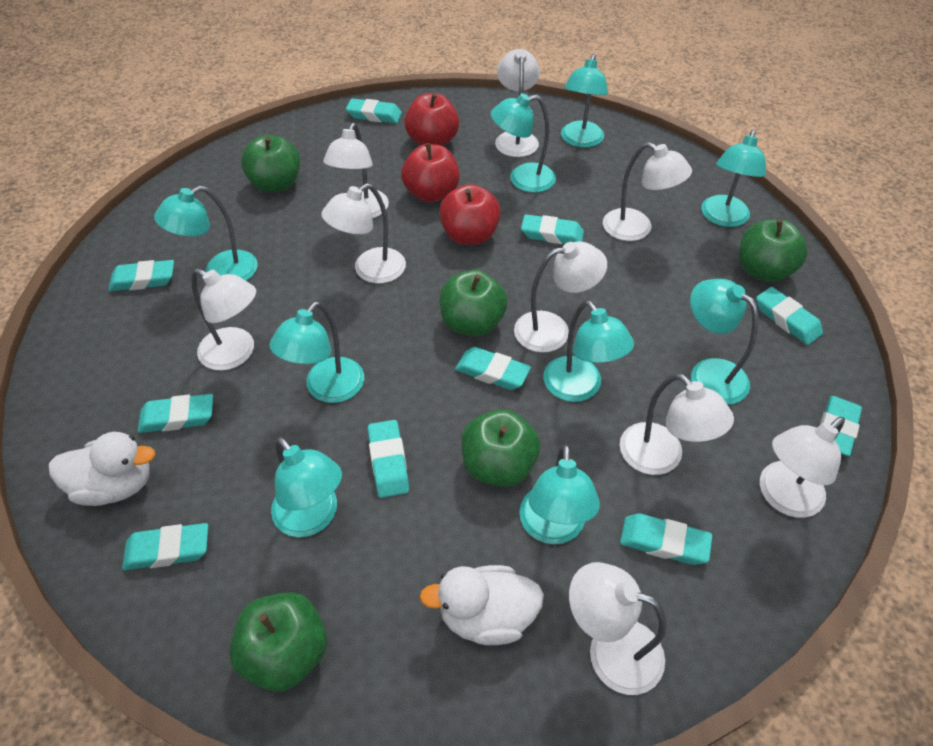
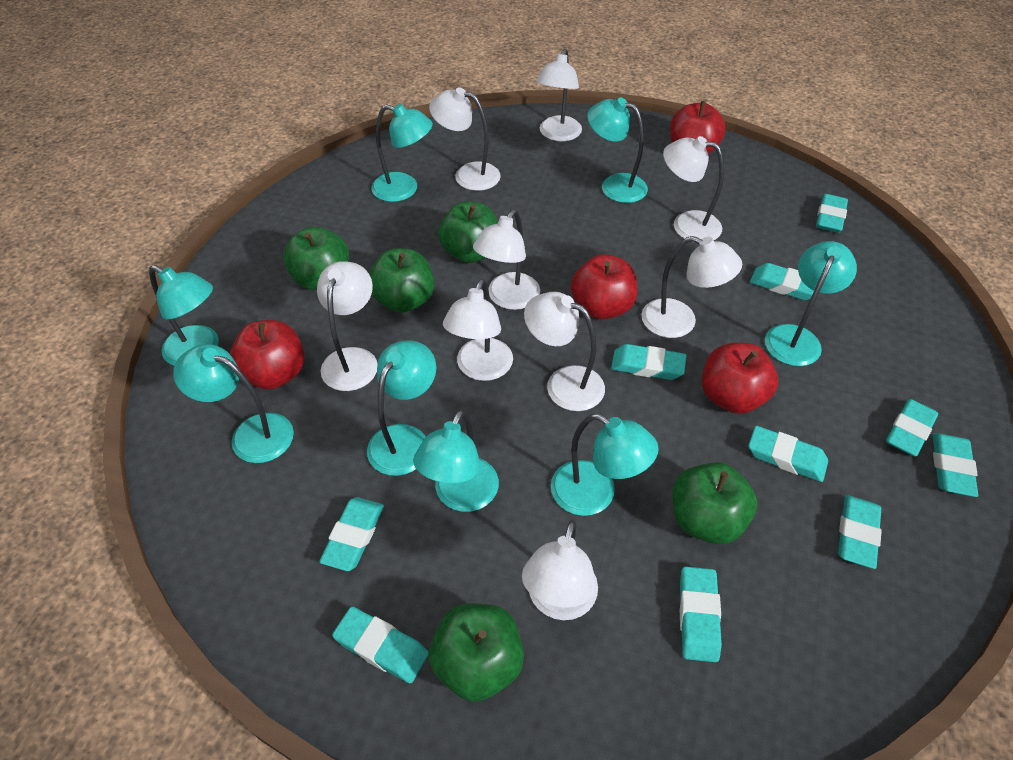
red apple: 3 -> 4
turquoise lamp: 9 -> 8
white duck: 2 -> 0

